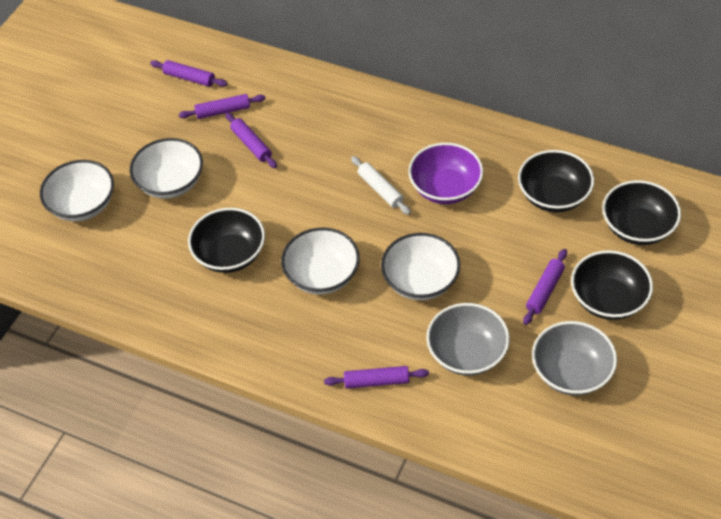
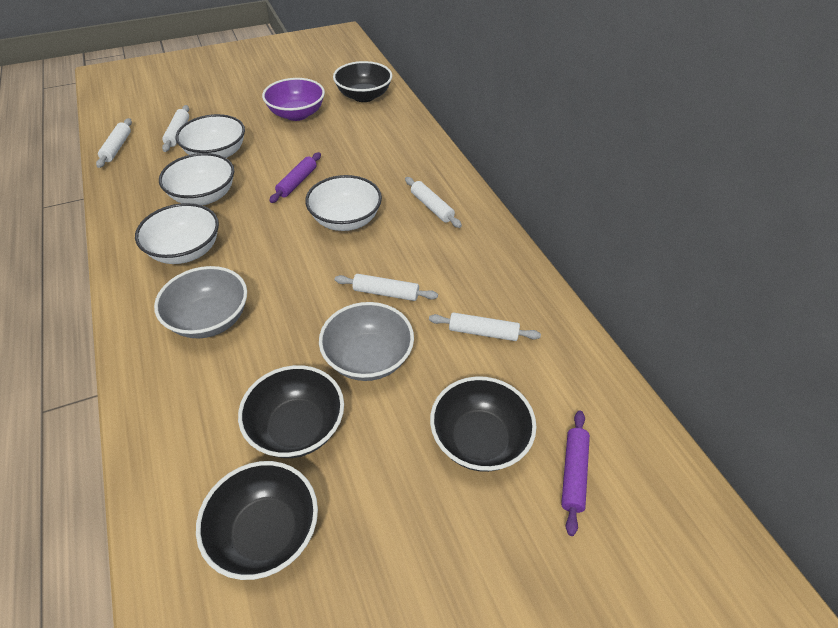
purple rolling pin: 5 -> 2
white rolling pin: 1 -> 5

